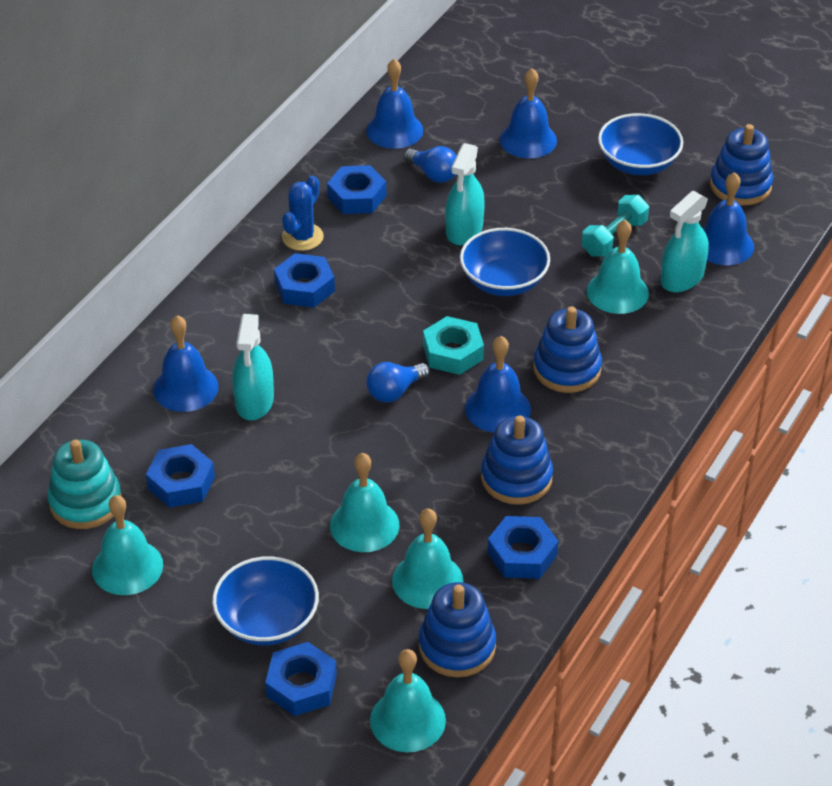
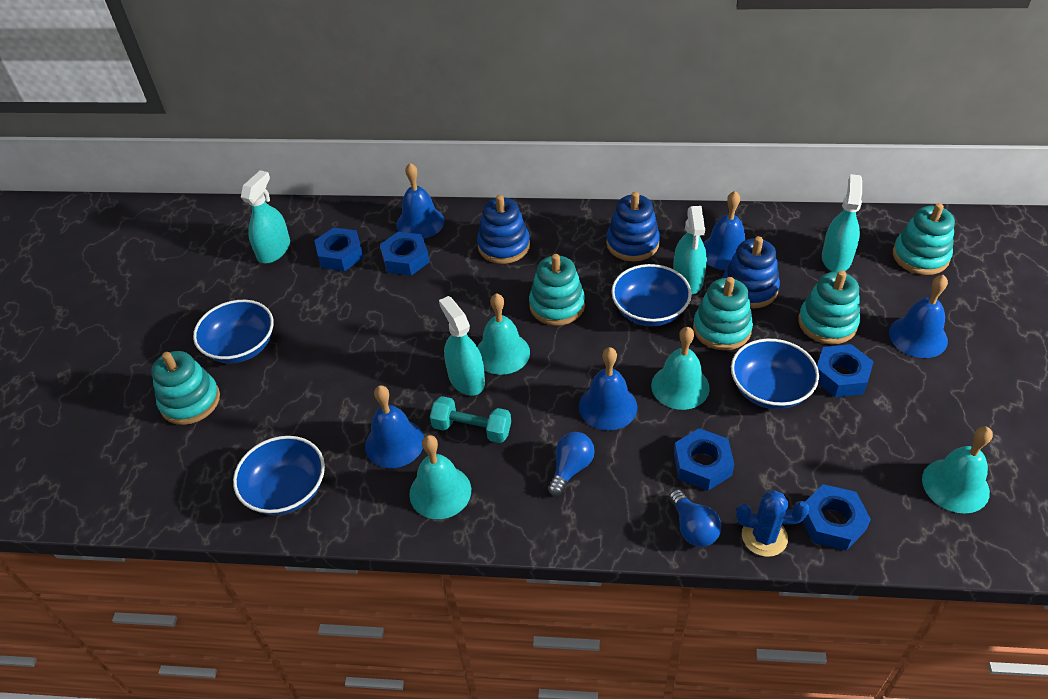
blue bowl: 3 -> 4
blue stacking toy: 4 -> 3
turquoise bell: 5 -> 4
turquoise nut: 1 -> 0
turquoise spray bottle: 3 -> 4
turquoise stacking toy: 1 -> 5

